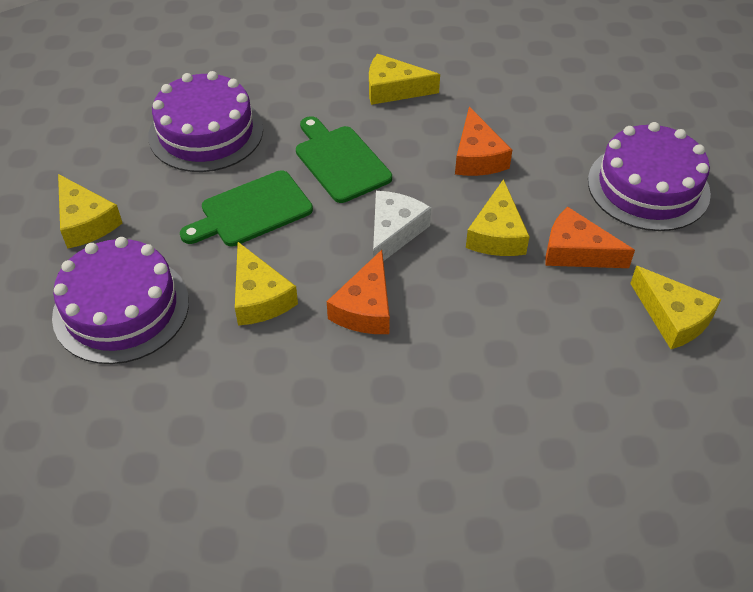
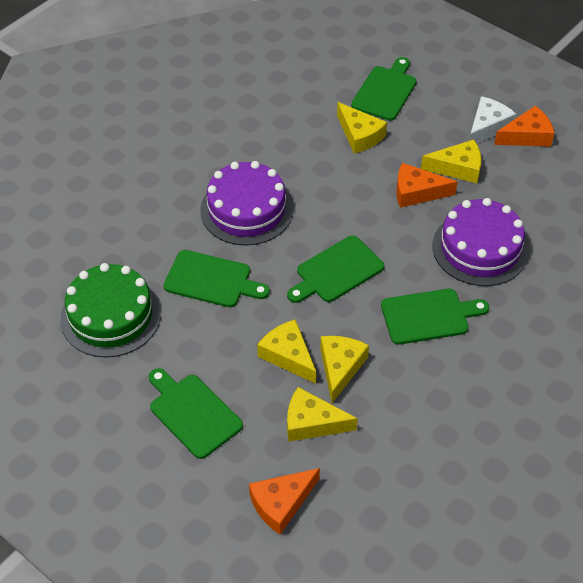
green cake: 0 -> 1
green cutting board: 2 -> 5
purple cake: 3 -> 2

